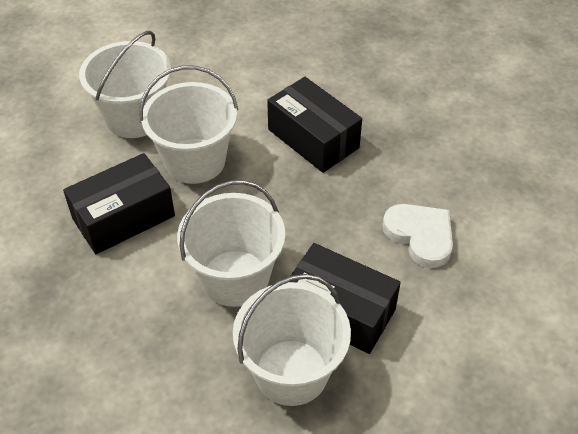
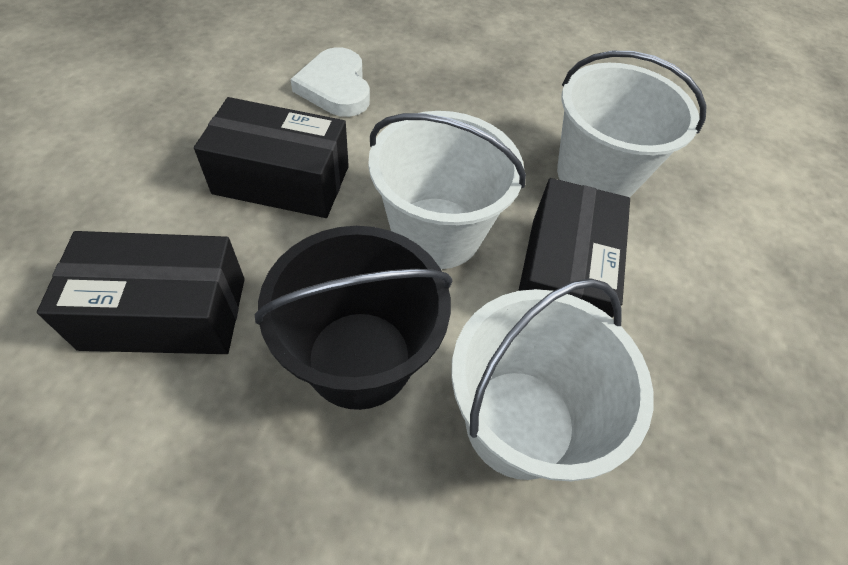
black bucket: 0 -> 1
white bucket: 4 -> 3

